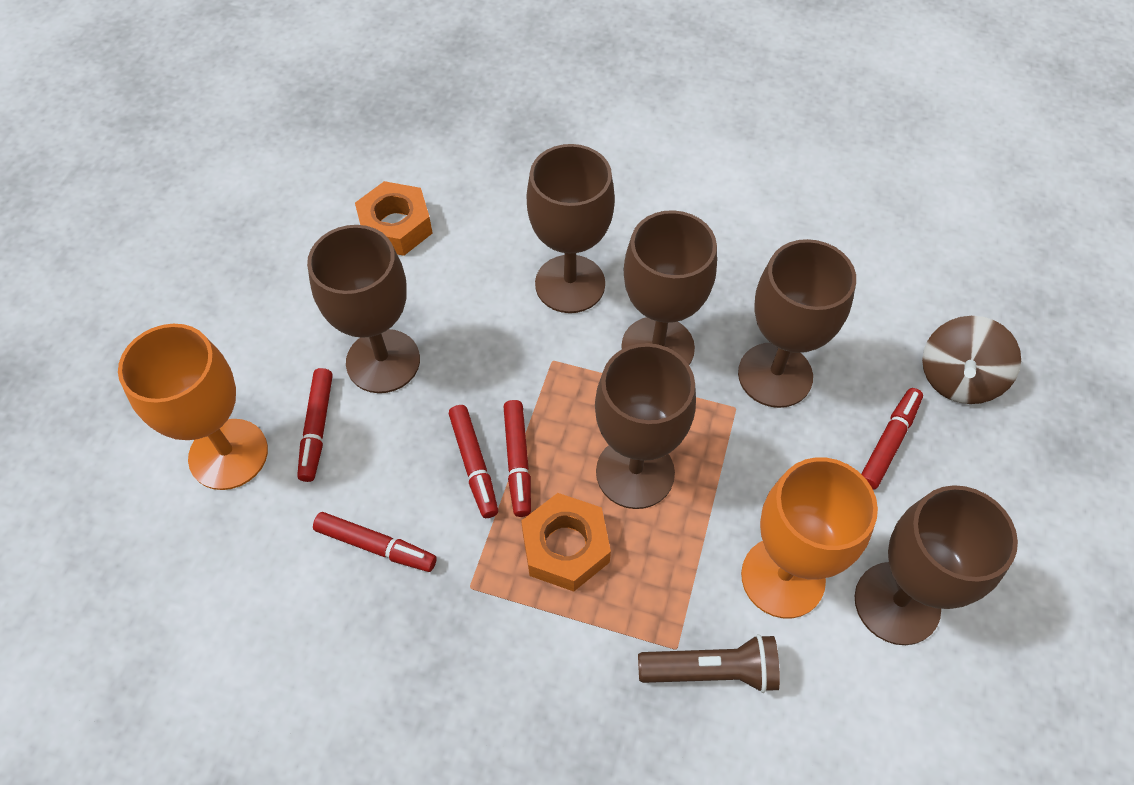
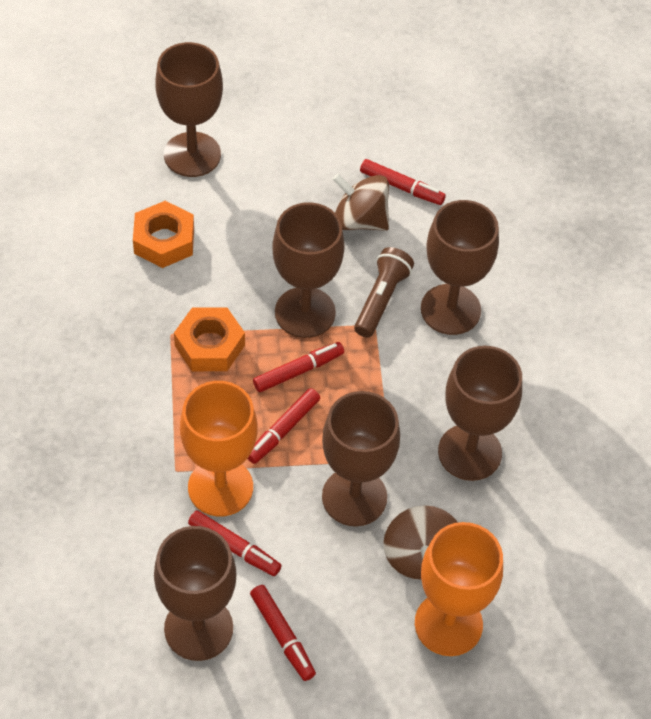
brown spinning top: 1 -> 2

